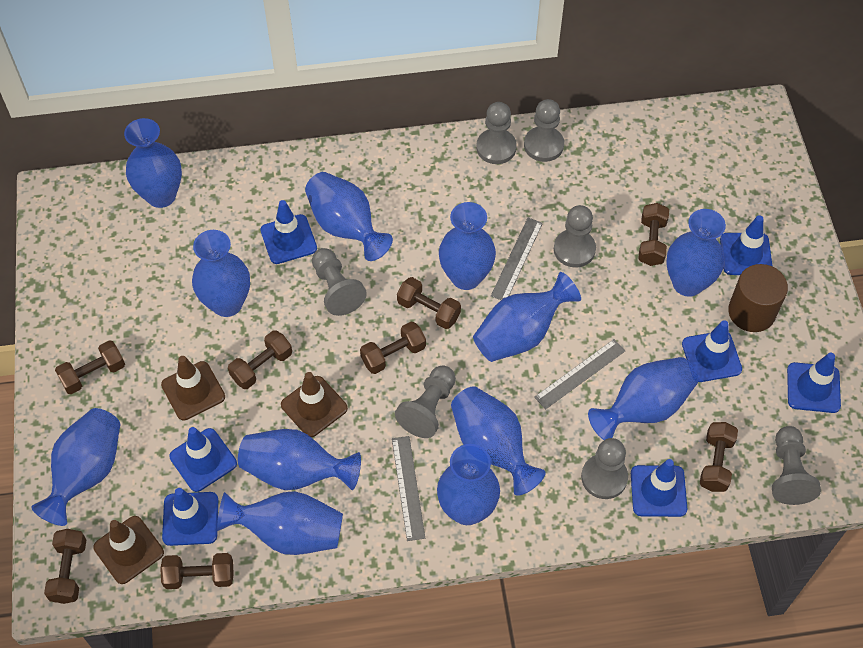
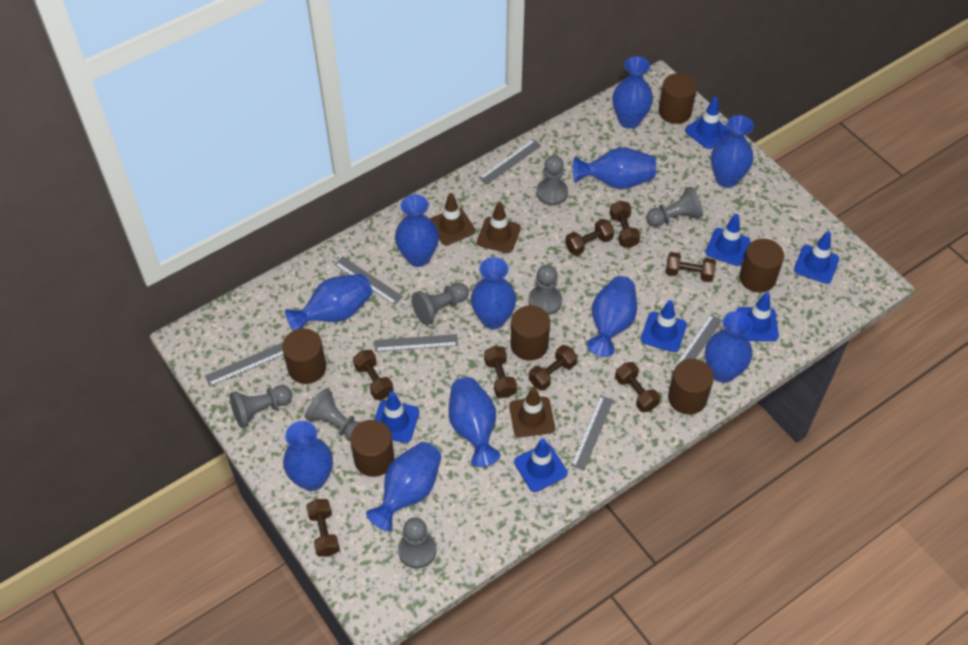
blue vase: 12 -> 11
brown cylinder: 1 -> 6
grey ruler: 3 -> 6

